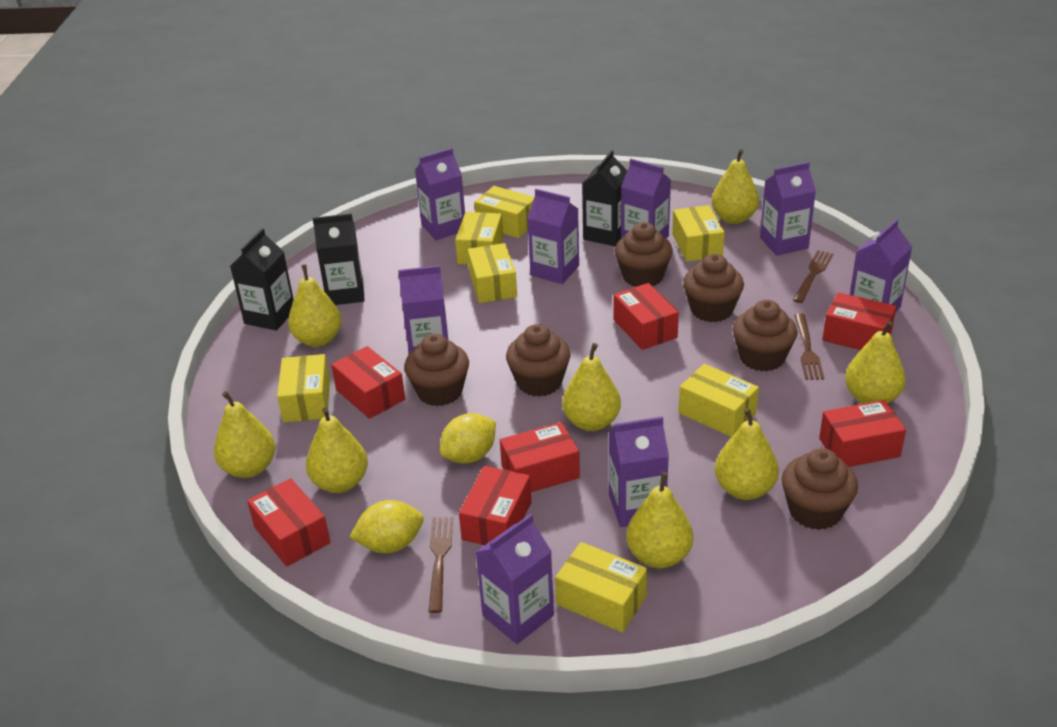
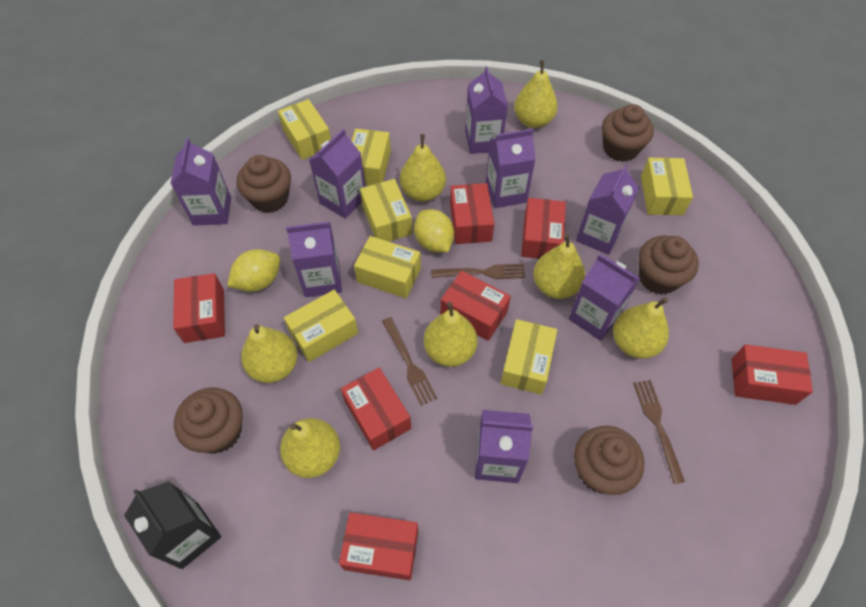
black carton: 3 -> 1
brown cupcake: 6 -> 5
yellow pear: 8 -> 7

